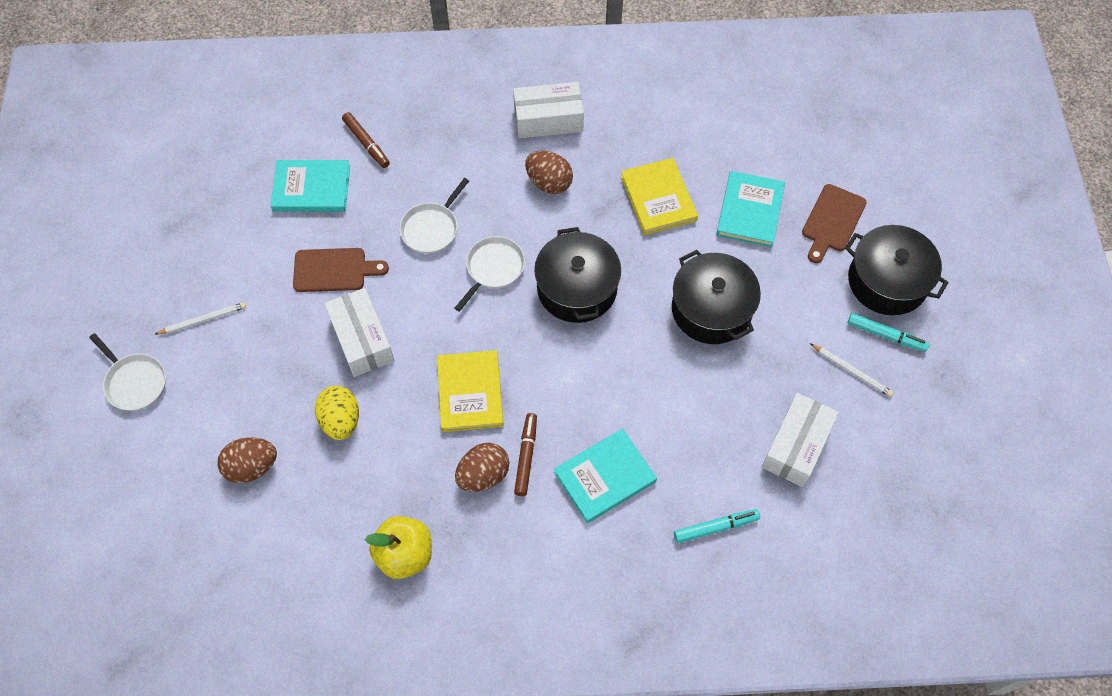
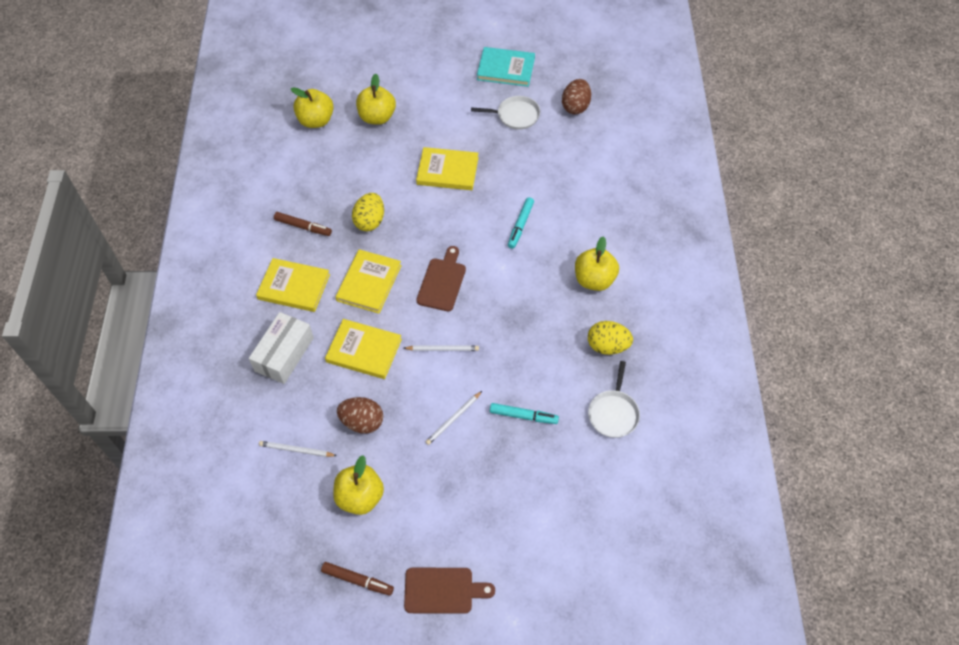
black pot: 3 -> 0
brown egg: 3 -> 2
turquoise book: 3 -> 1
white box: 3 -> 1
white pan: 3 -> 2
white pencil: 2 -> 3
yellow apple: 1 -> 4
yellow book: 2 -> 4
yellow egg: 1 -> 2

